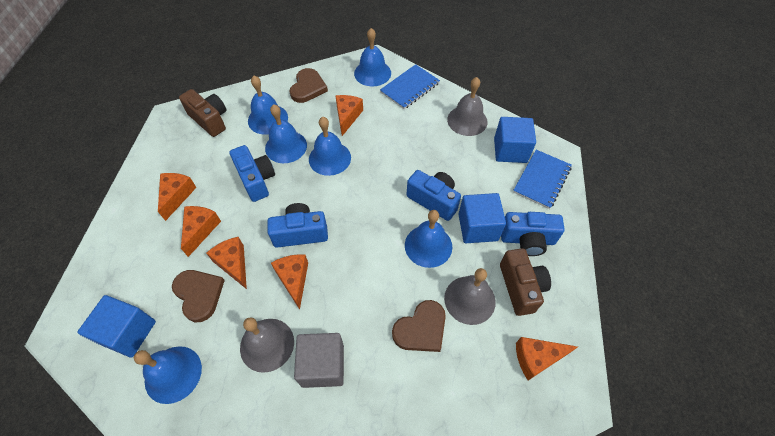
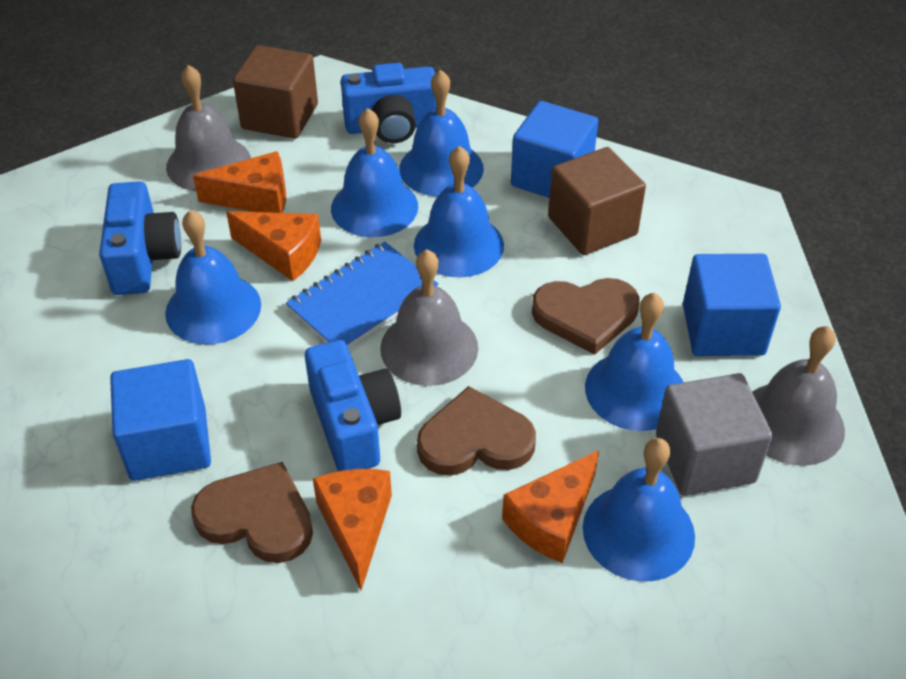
blue camera: 4 -> 3
blue notebook: 2 -> 1
brown camera: 2 -> 0
brown cube: 0 -> 2
orange cheese: 6 -> 4

